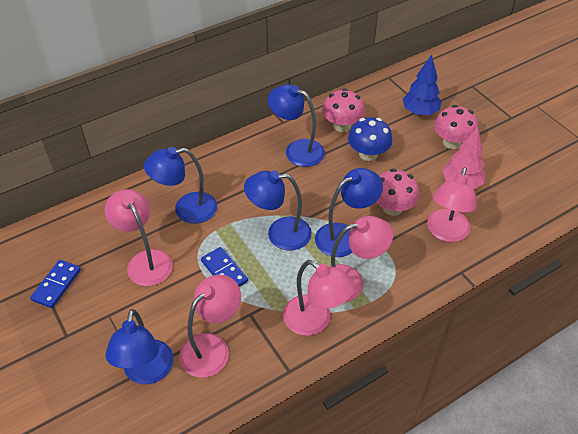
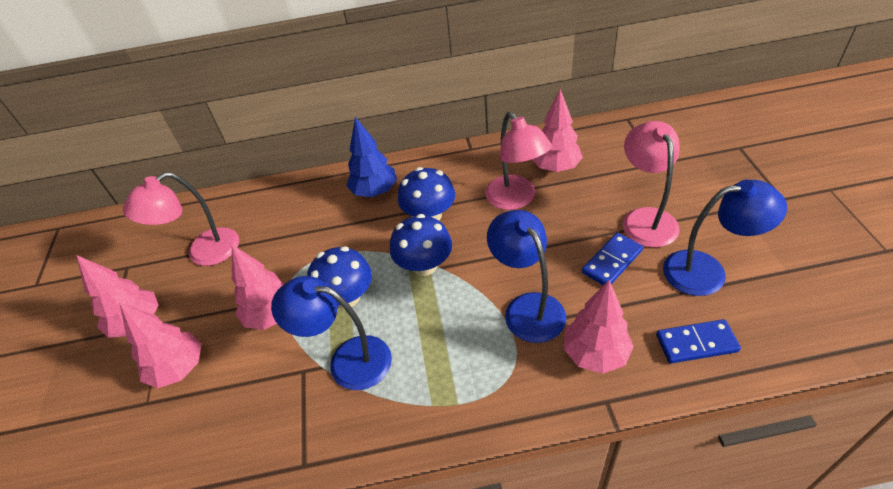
blue lamp: 5 -> 3
blue mushroom: 1 -> 3
pink lamp: 5 -> 3
pink mushroom: 3 -> 0
pink tree: 1 -> 5

